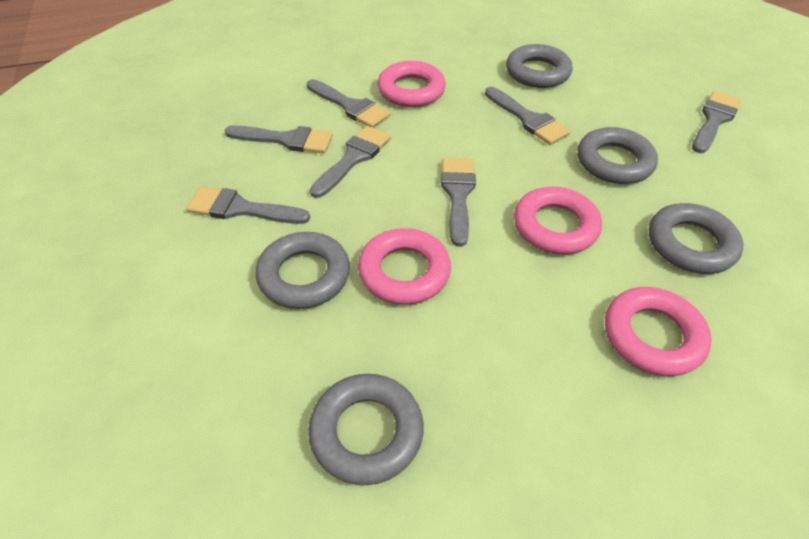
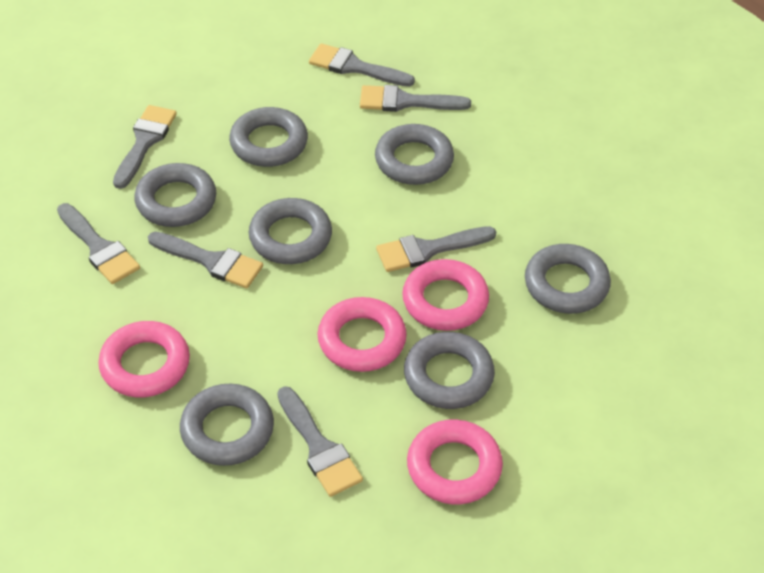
grey ring: 5 -> 7

